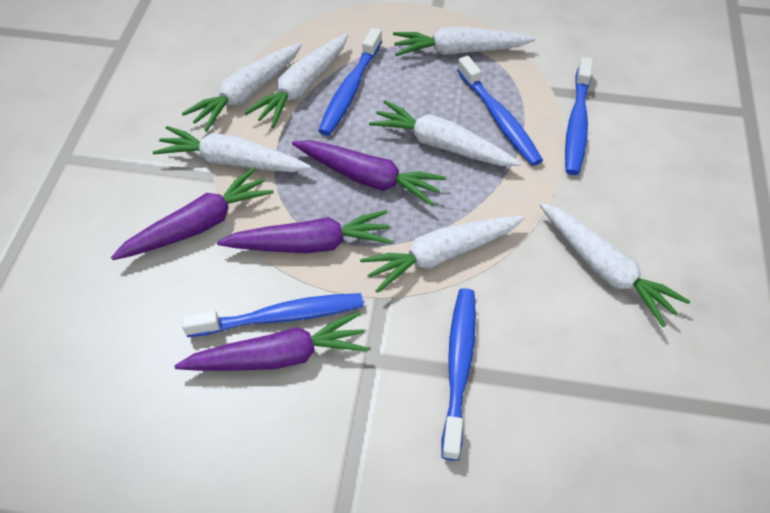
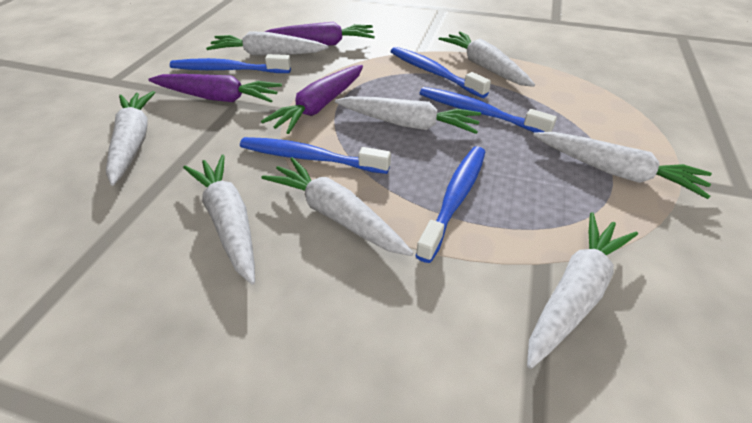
purple carrot: 4 -> 3
white carrot: 7 -> 8

